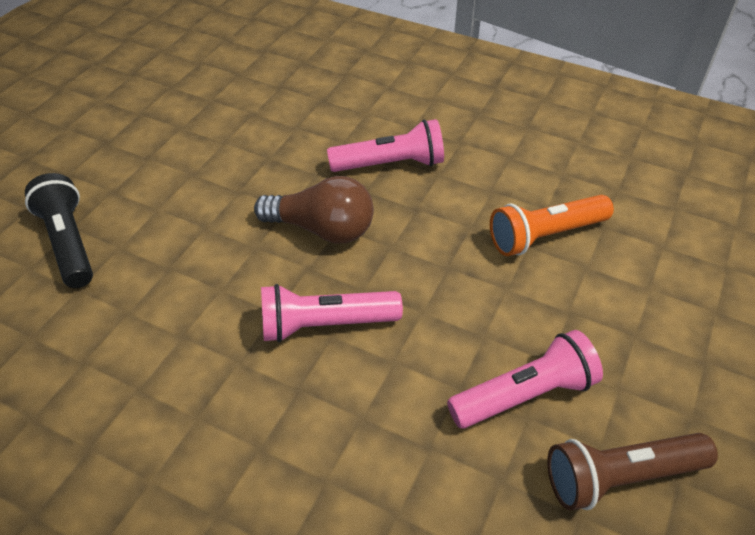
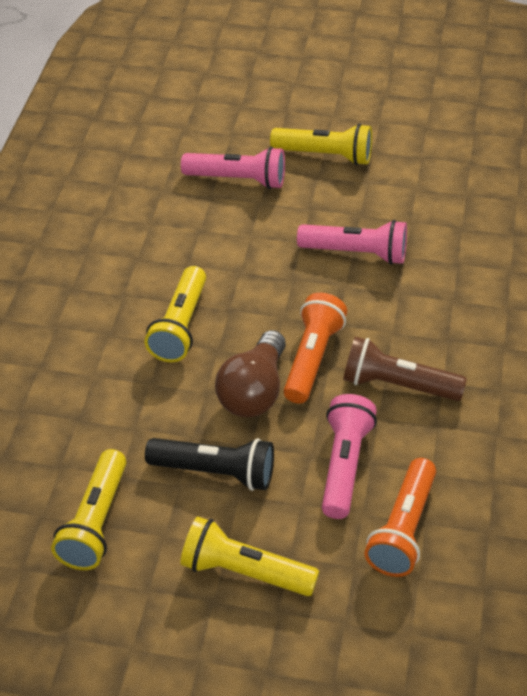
orange flashlight: 1 -> 2
yellow flashlight: 0 -> 4

